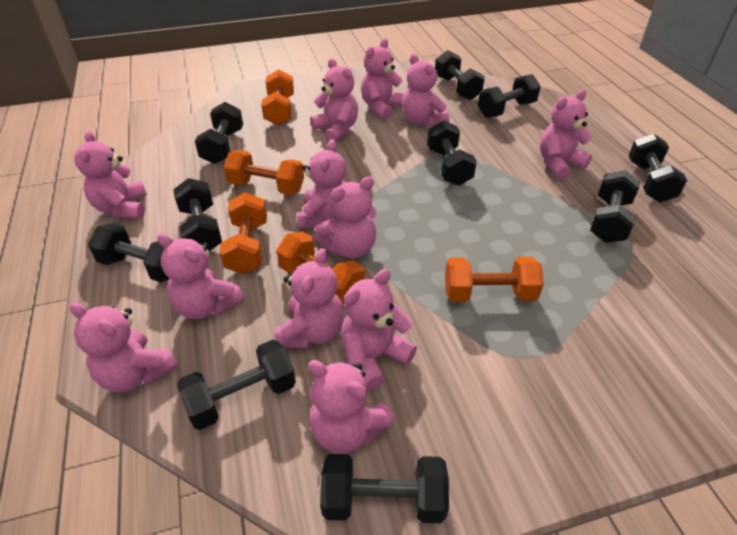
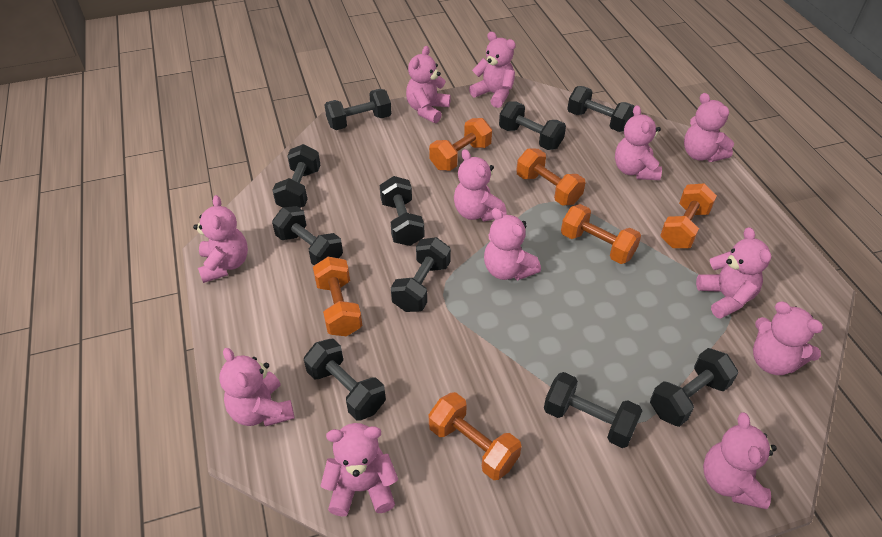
orange dumbbell: 5 -> 6

